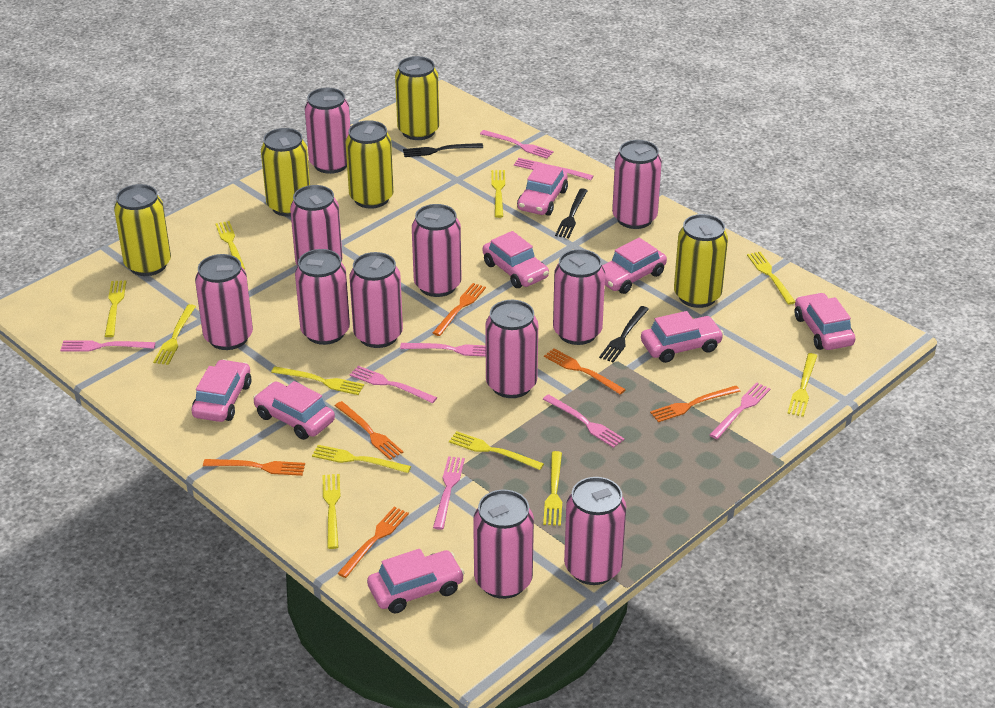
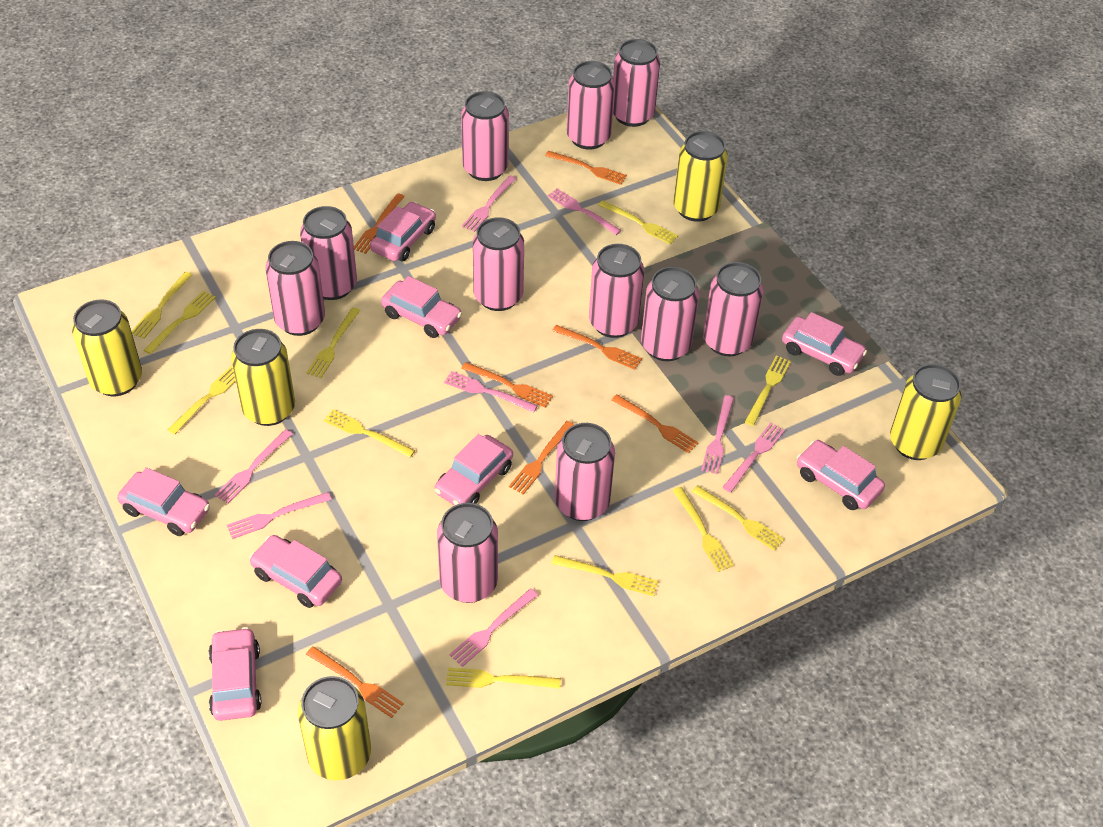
black fork: 3 -> 0
orange fork: 6 -> 7

